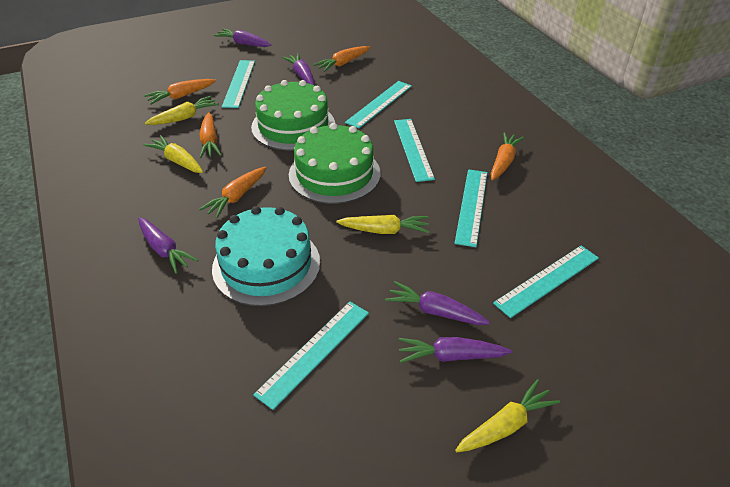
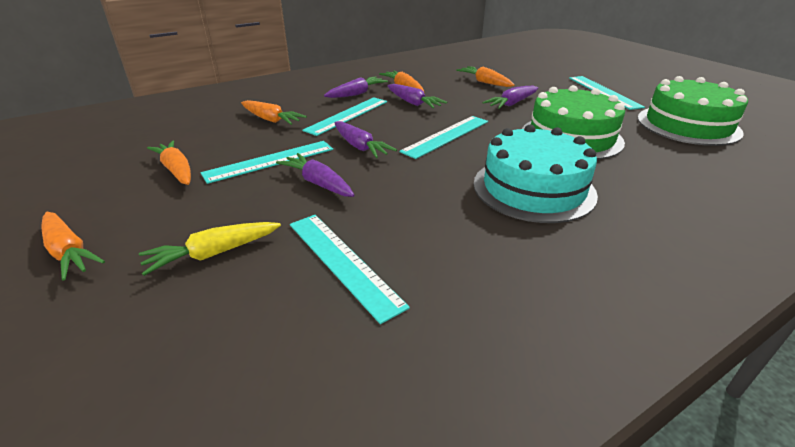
turquoise ruler: 6 -> 5
yellow carrot: 4 -> 1

